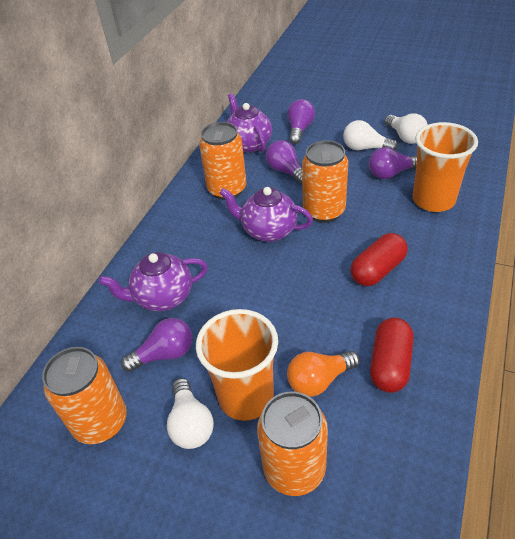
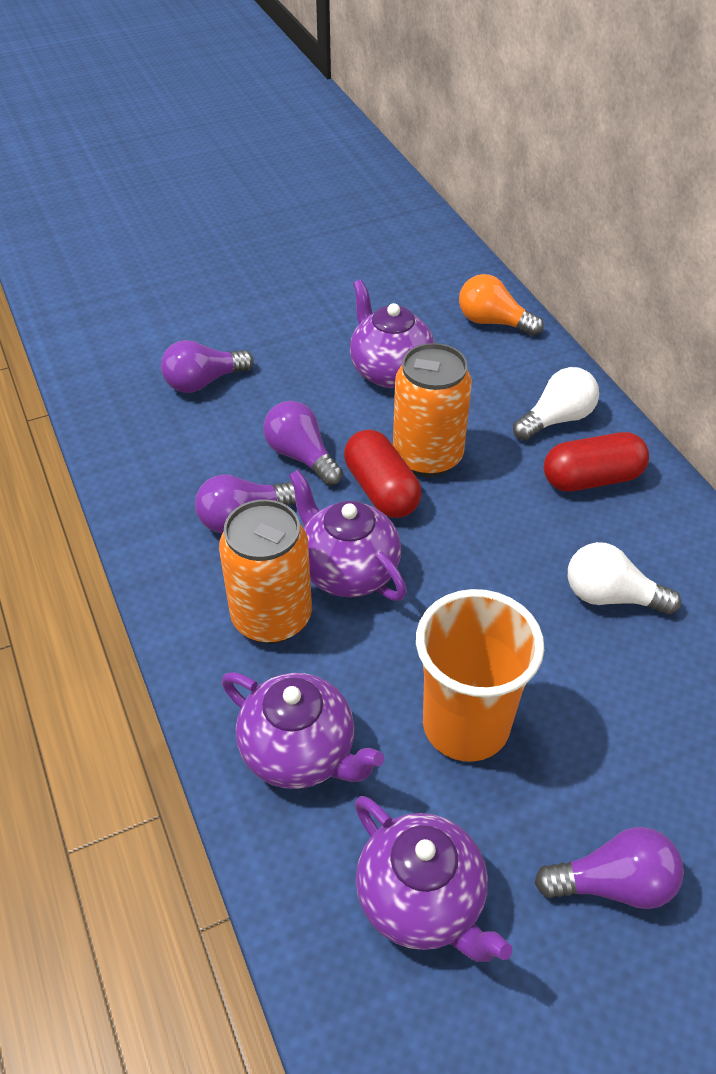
orange can: 4 -> 2
orange cup: 2 -> 1
purple teapot: 3 -> 4
white light bulb: 3 -> 2

